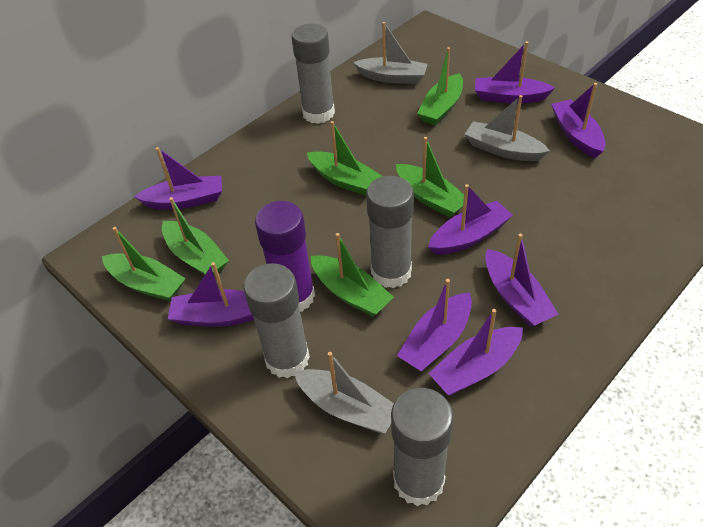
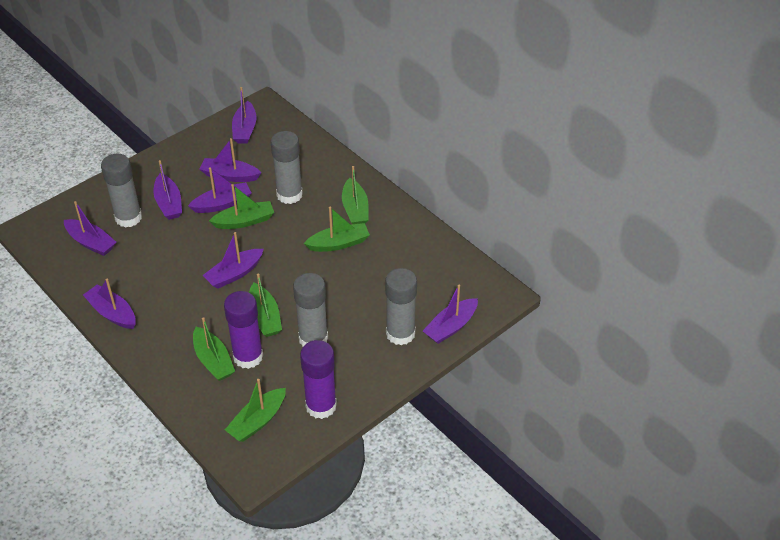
grey boat: 3 -> 0
purple glue stick: 1 -> 2

